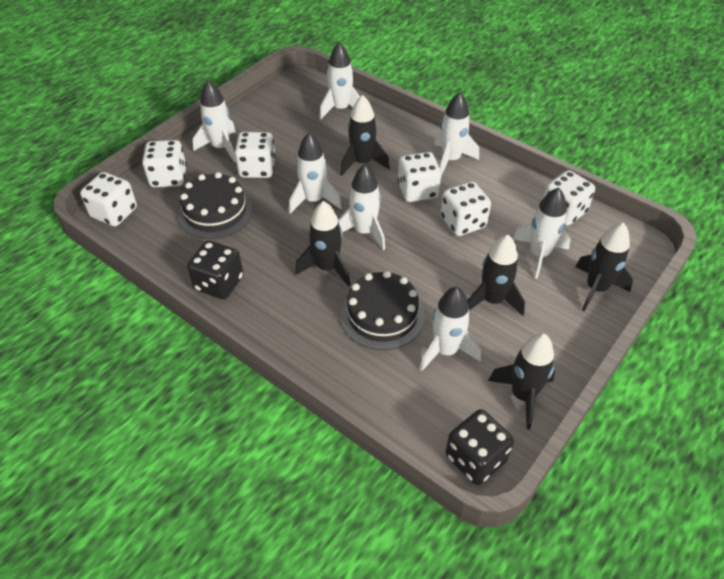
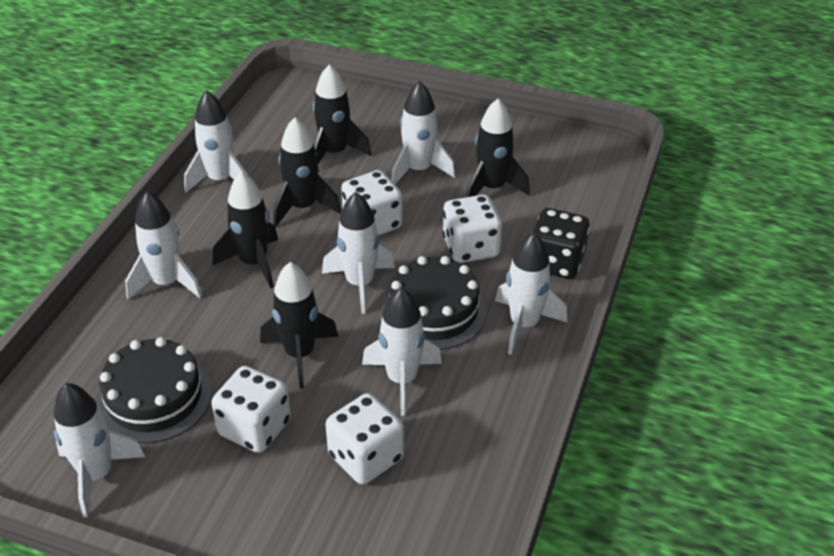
black dice: 2 -> 1
white dice: 6 -> 4

